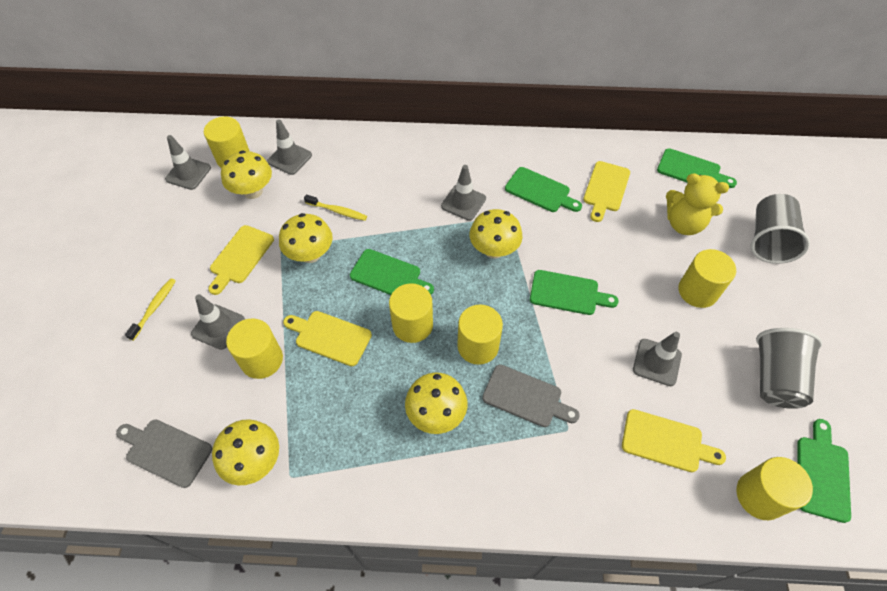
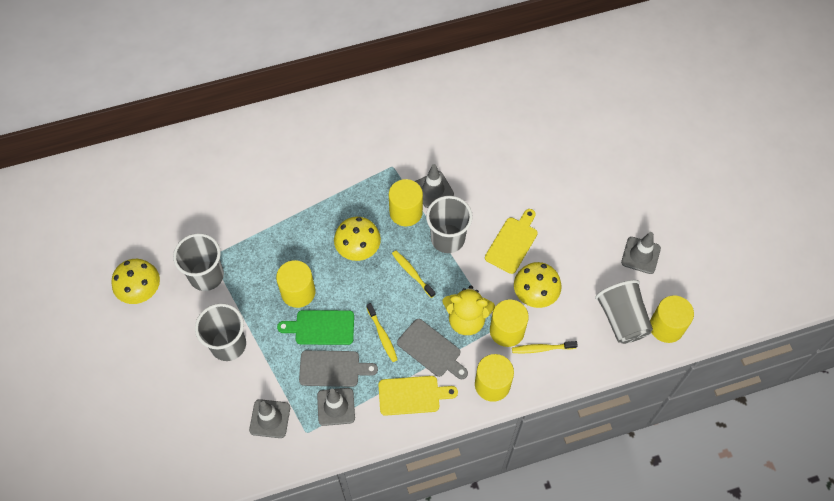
green cutting board: 5 -> 1
grey cup: 2 -> 4
grey traffic cone: 5 -> 4
yellow cutting board: 4 -> 2
yellow cylinder: 6 -> 5
yellow mushroom: 5 -> 3
yellow toothbrush: 2 -> 3

